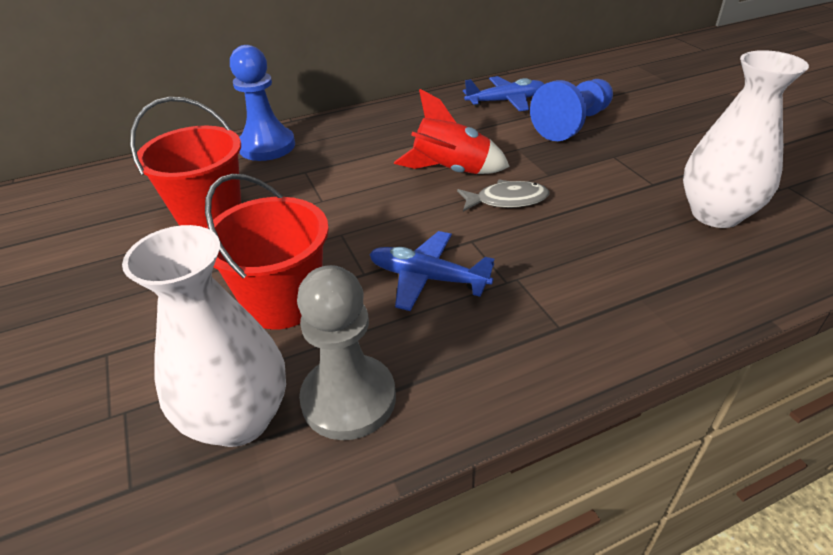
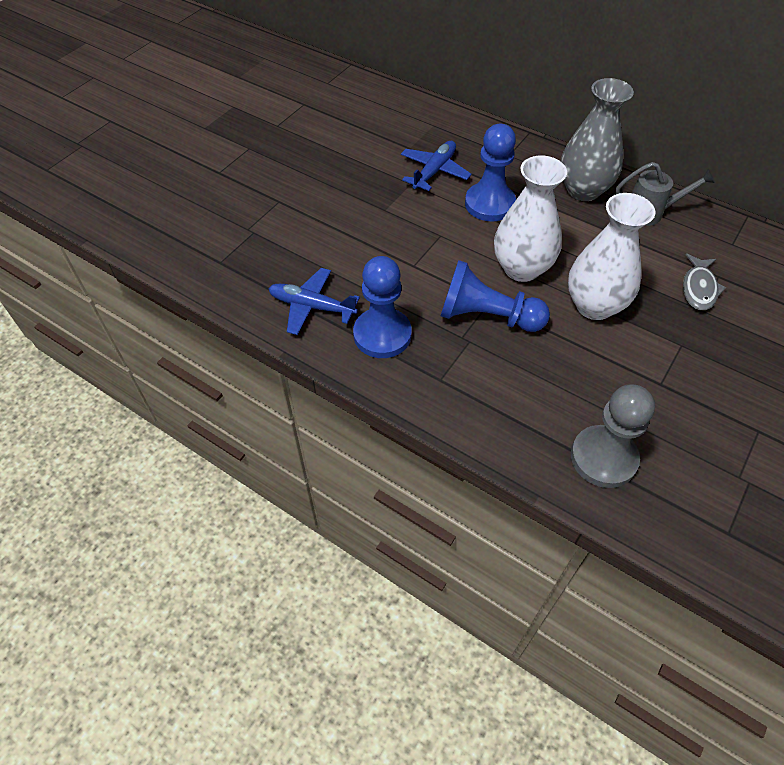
blue pawn: 2 -> 3
grey vase: 0 -> 1
grey watering can: 0 -> 1
red bucket: 2 -> 0
red rocket: 1 -> 0

